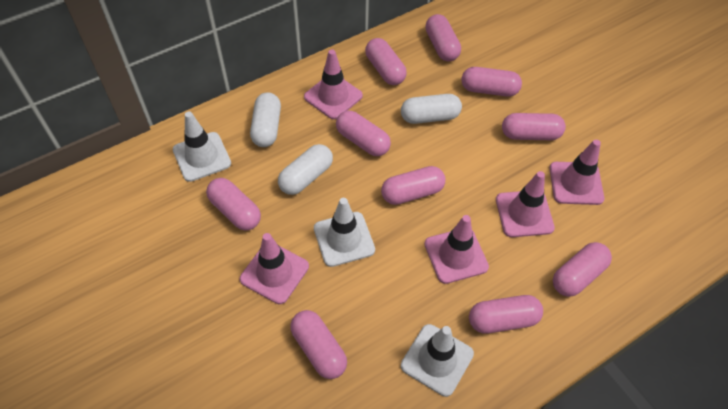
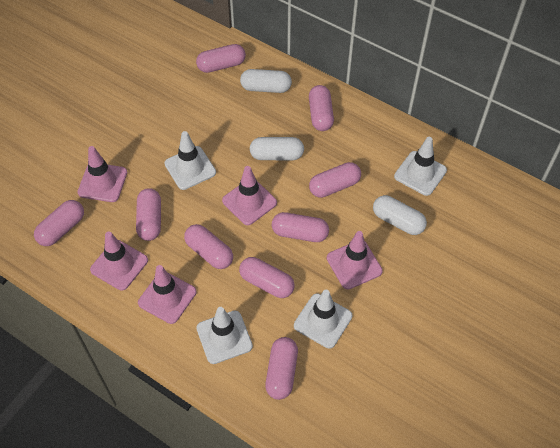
pink capsule: 10 -> 9
white traffic cone: 3 -> 4

